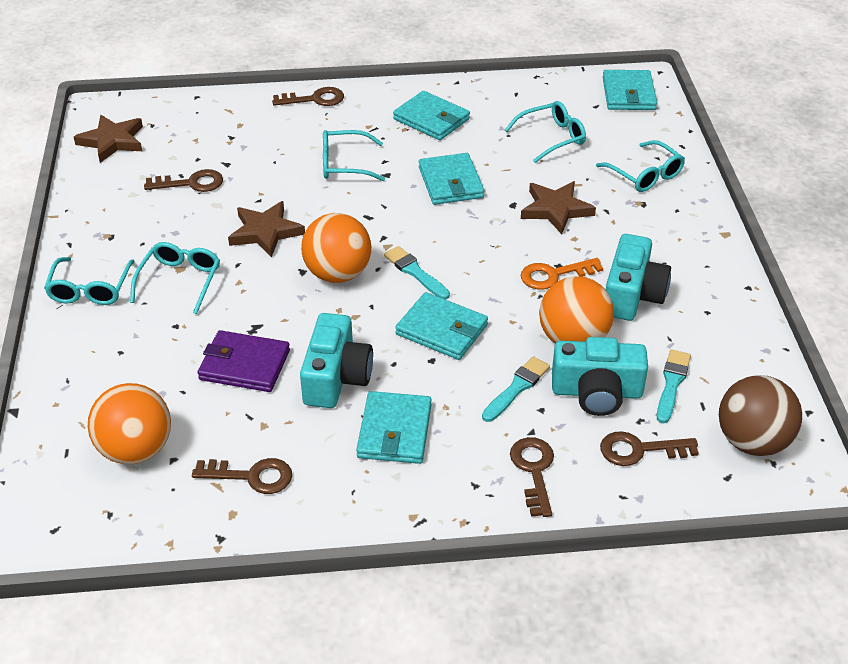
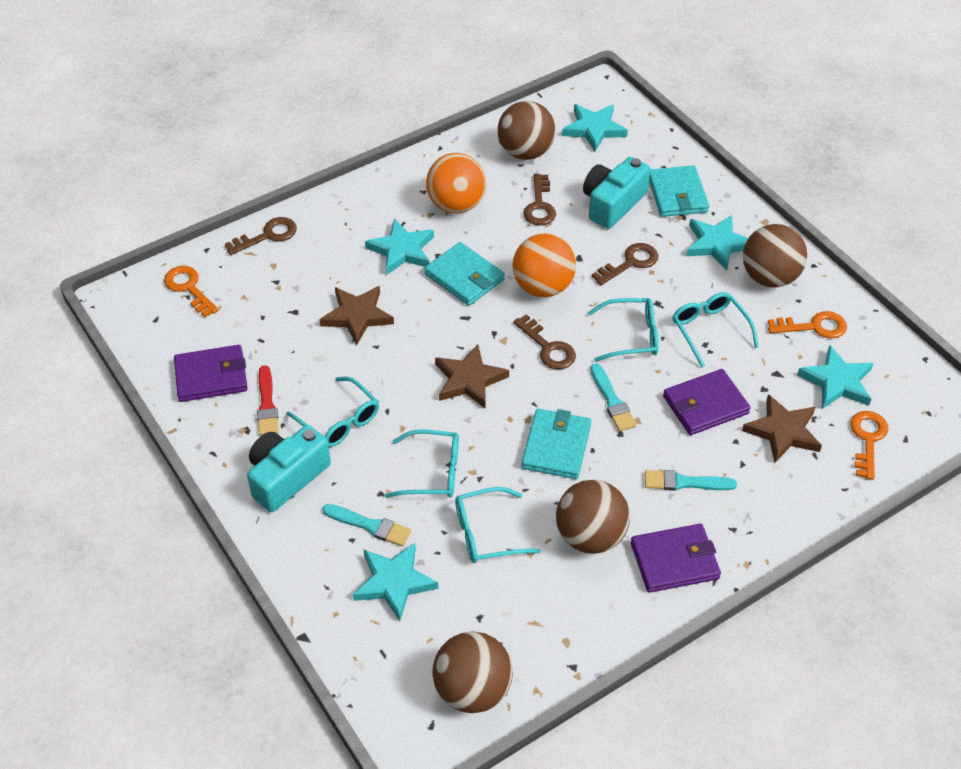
brown ball: 1 -> 4
brown key: 5 -> 4
orange ball: 3 -> 2
orange key: 1 -> 3
purple wallet: 1 -> 3
red brush: 0 -> 1
turquoise camera: 3 -> 2
turquoise star: 0 -> 5
turquoise wallet: 5 -> 3

